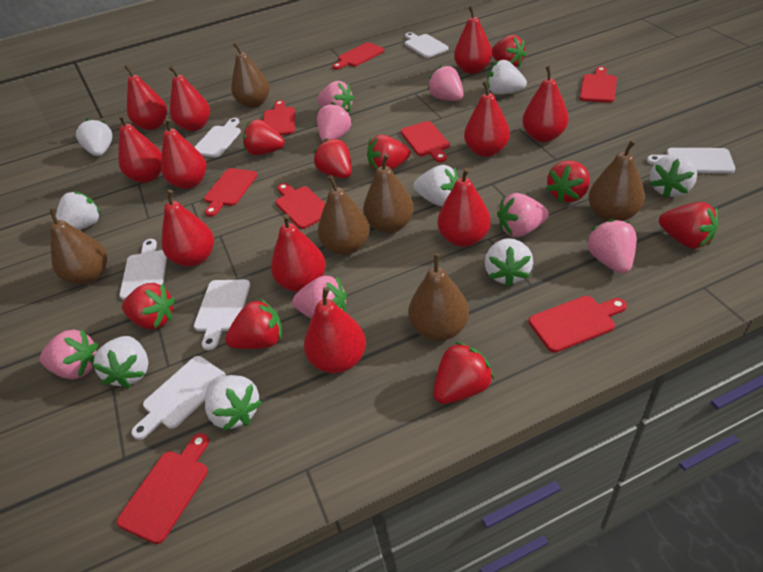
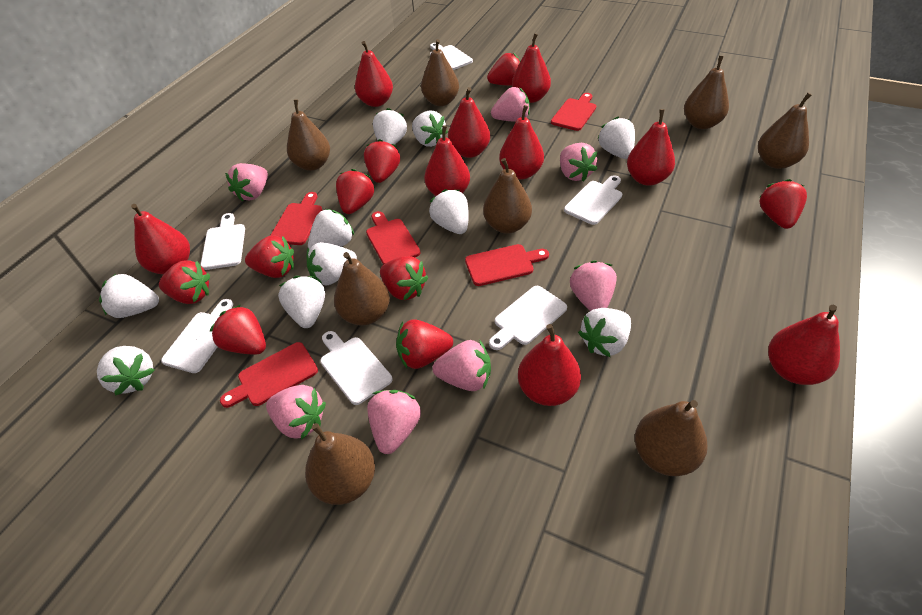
brown pear: 6 -> 8
red cutting board: 8 -> 5
red pear: 11 -> 9
white strawberry: 8 -> 10

